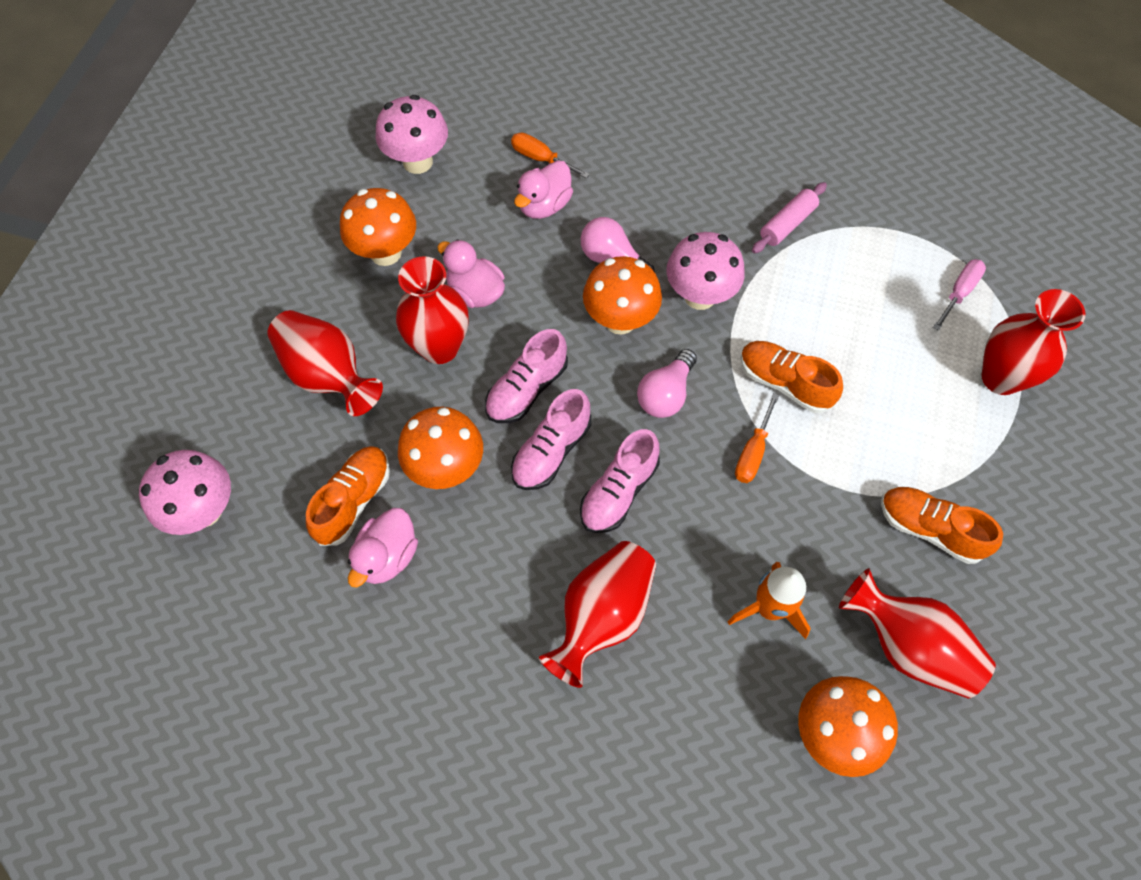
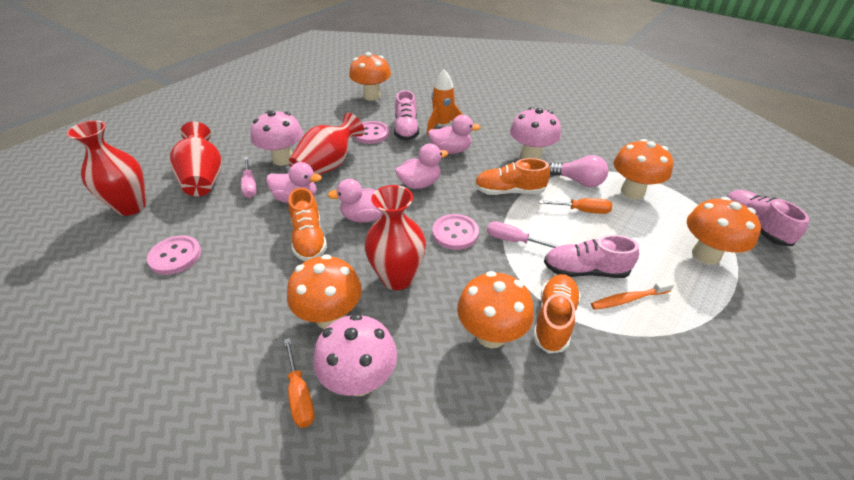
orange mushroom: 4 -> 5
orange toothbrush: 0 -> 1
pink button: 0 -> 3
pink duck: 3 -> 4
pink light bulb: 2 -> 1
pink rolling pin: 1 -> 0
pink screwdriver: 1 -> 2
red vase: 5 -> 4

